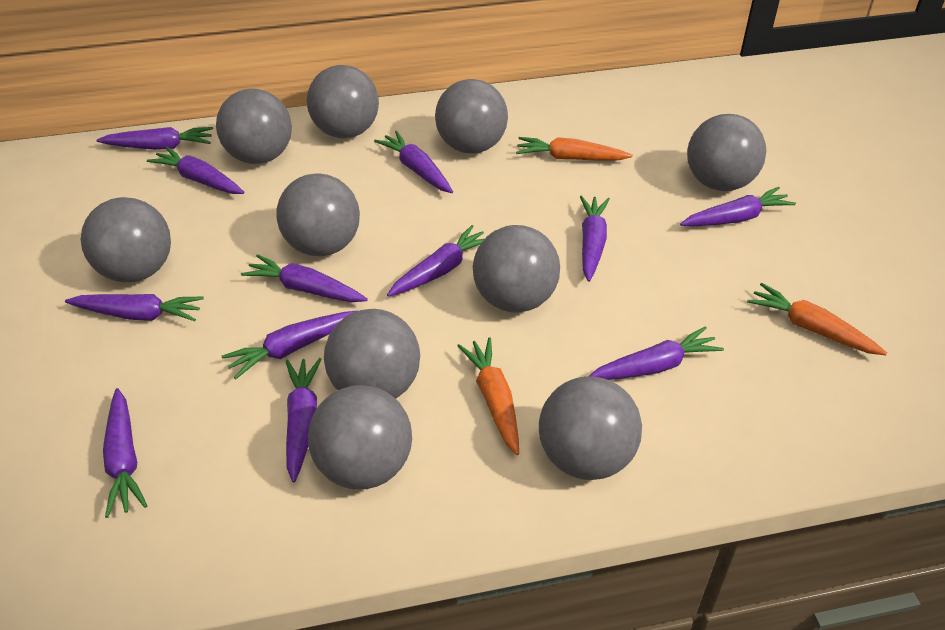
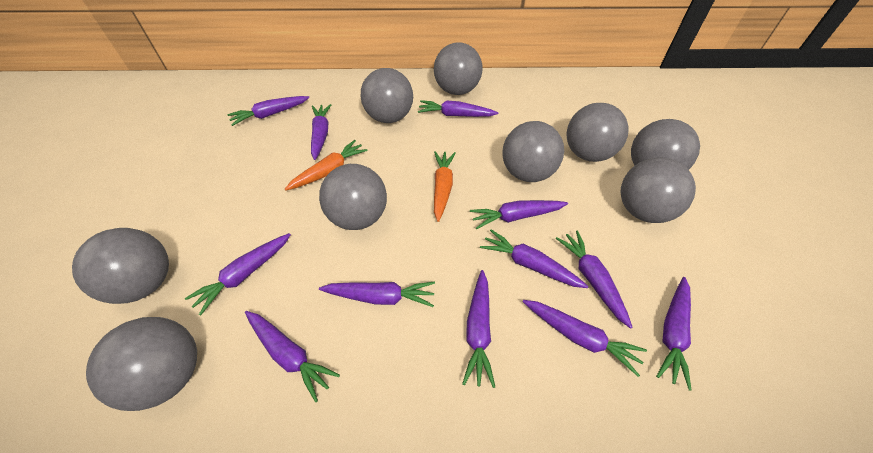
grey ball: 10 -> 9
orange carrot: 3 -> 2

